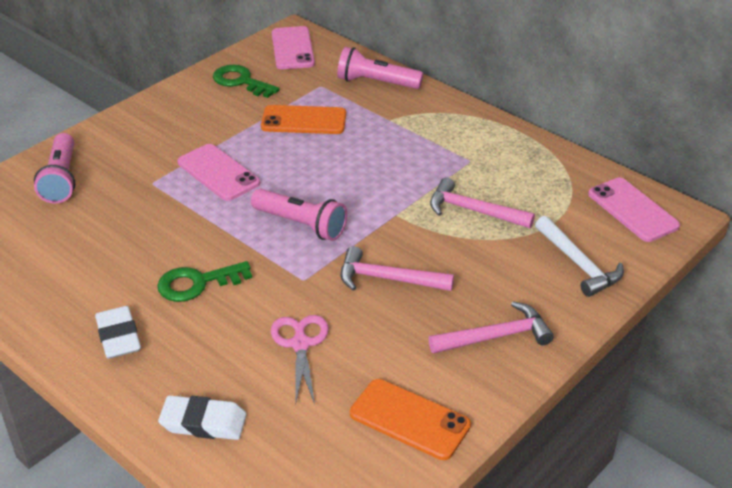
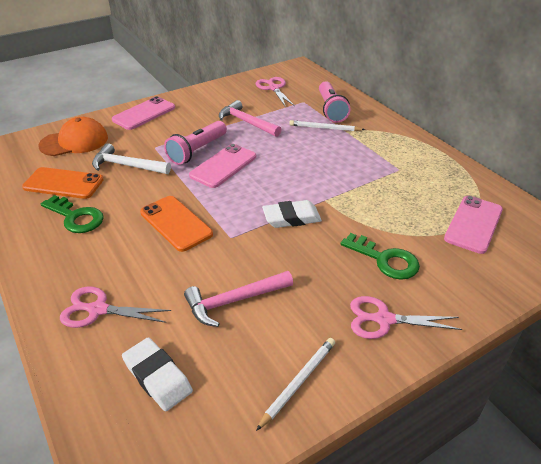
orange cap: 0 -> 1
pink flashlight: 3 -> 2
pink hammer: 3 -> 2
pink scissors: 1 -> 3
white pencil: 0 -> 2

